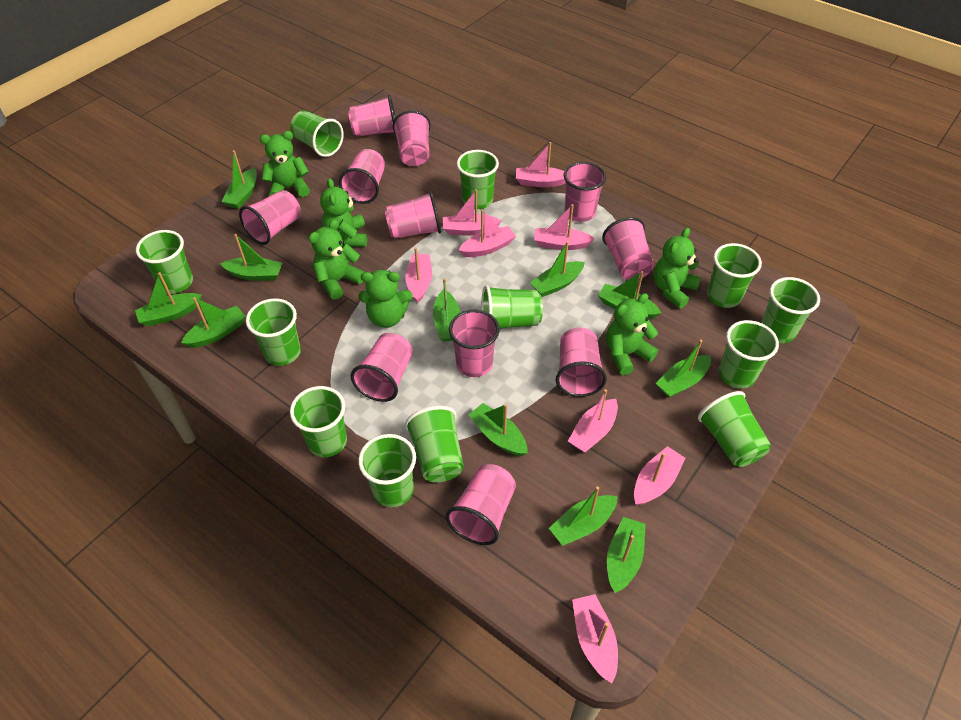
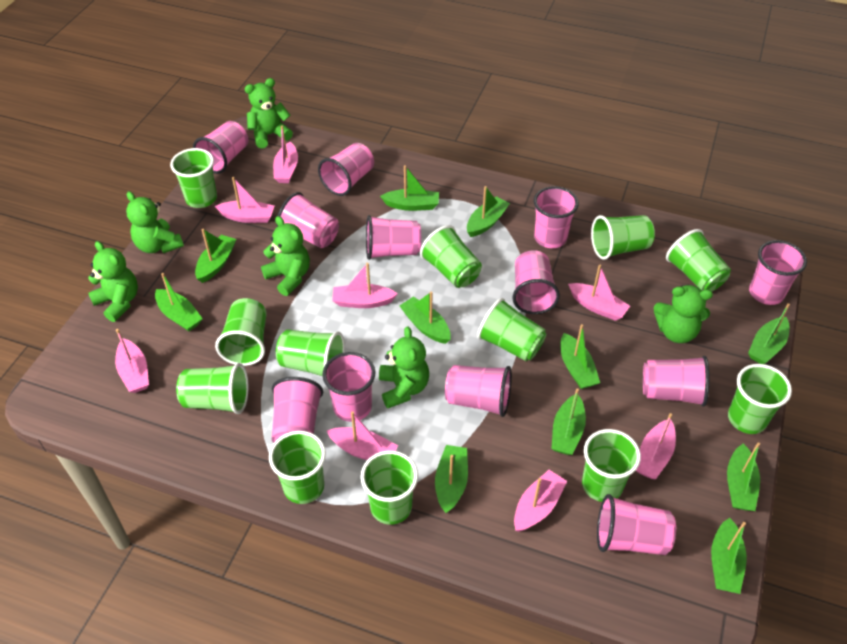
pink cup: 11 -> 12

